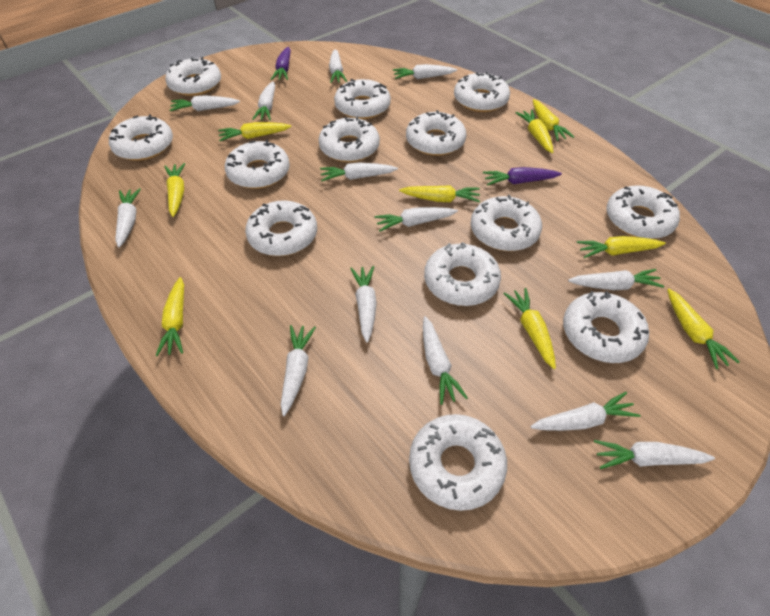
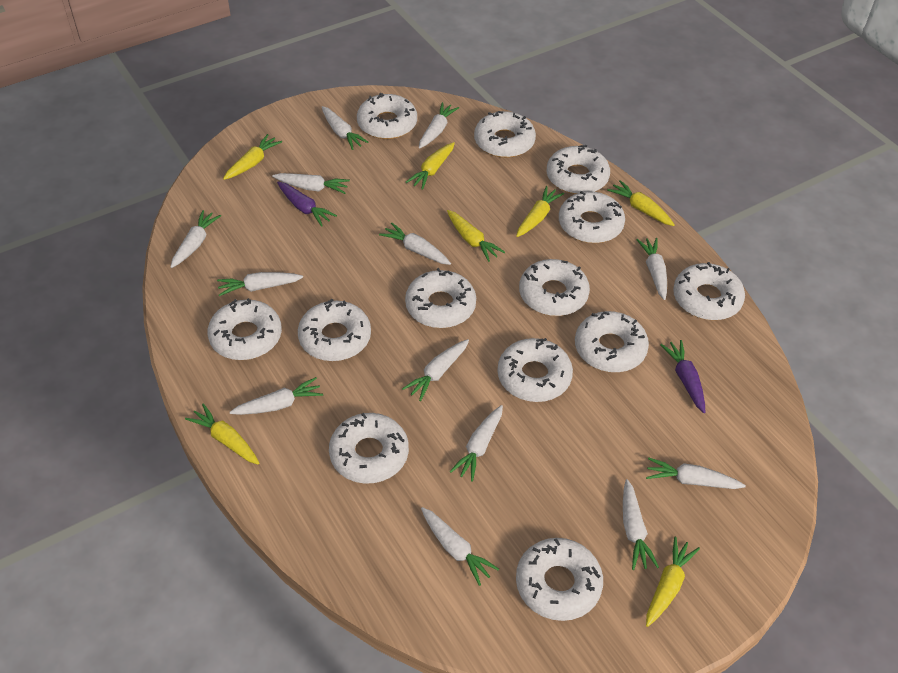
yellow carrot: 9 -> 7

